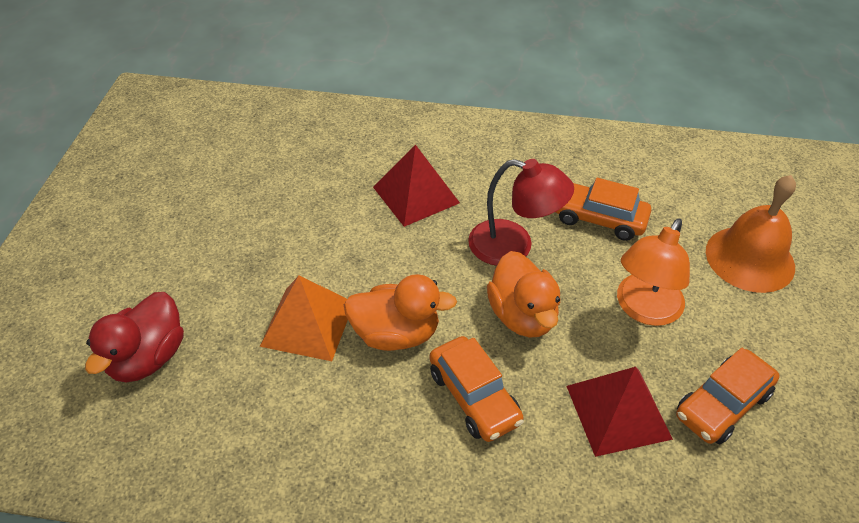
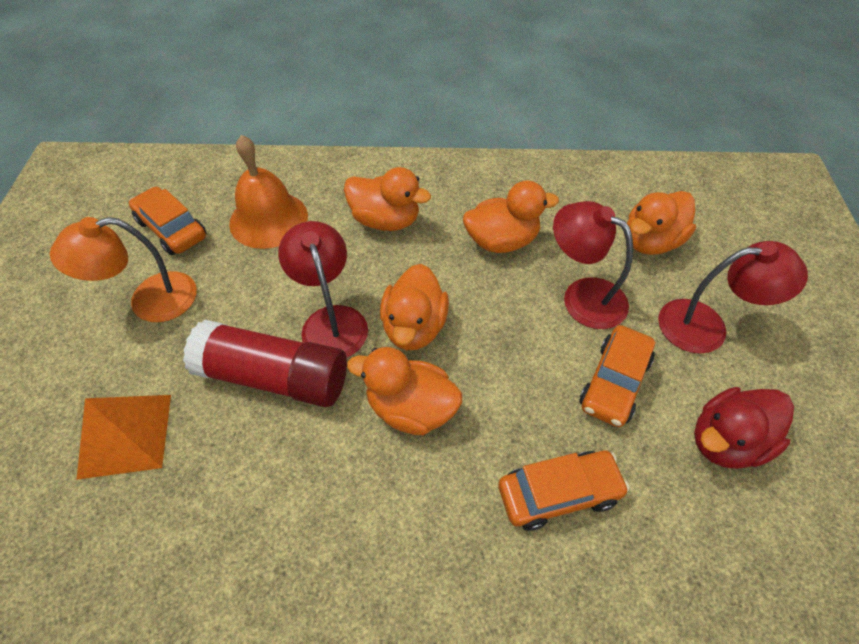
orange duck: 2 -> 5
red glue stick: 0 -> 1
red lamp: 1 -> 3
red pyramid: 2 -> 0

